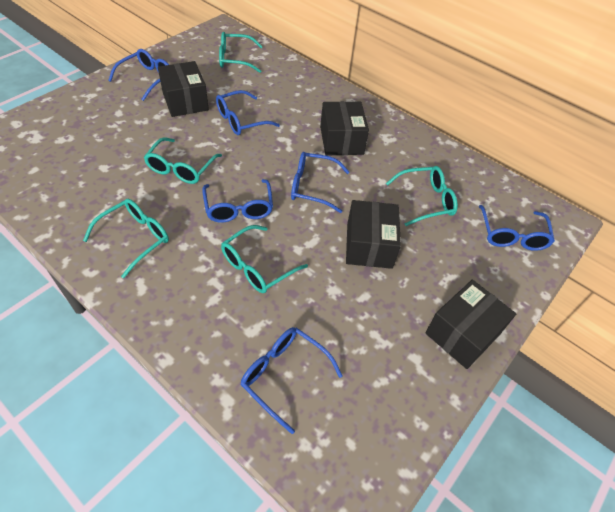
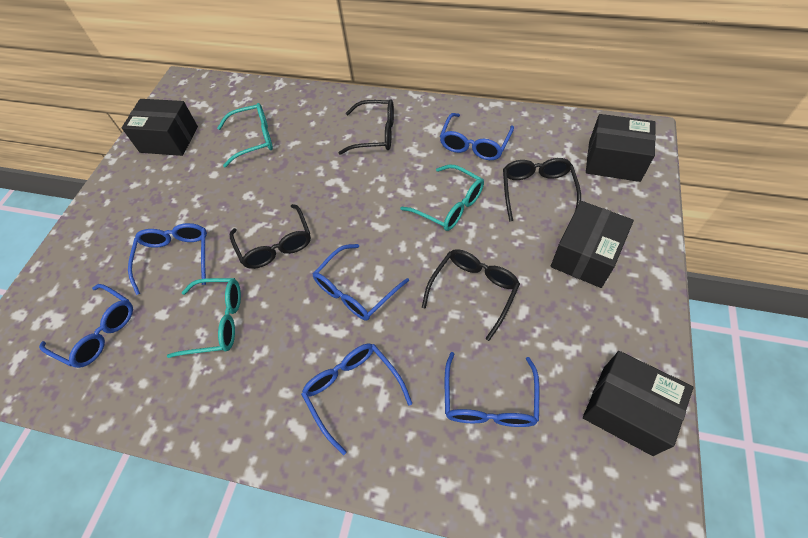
black glasses: 0 -> 4
turquoise glasses: 5 -> 3

